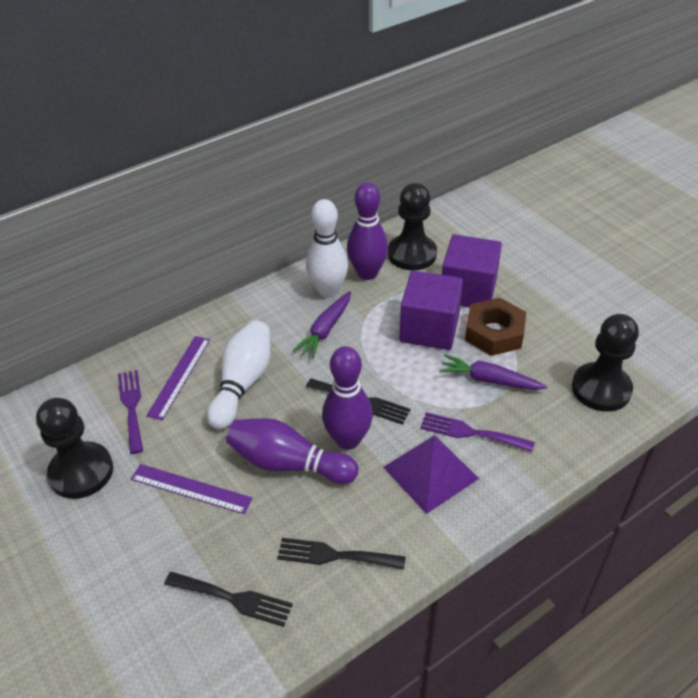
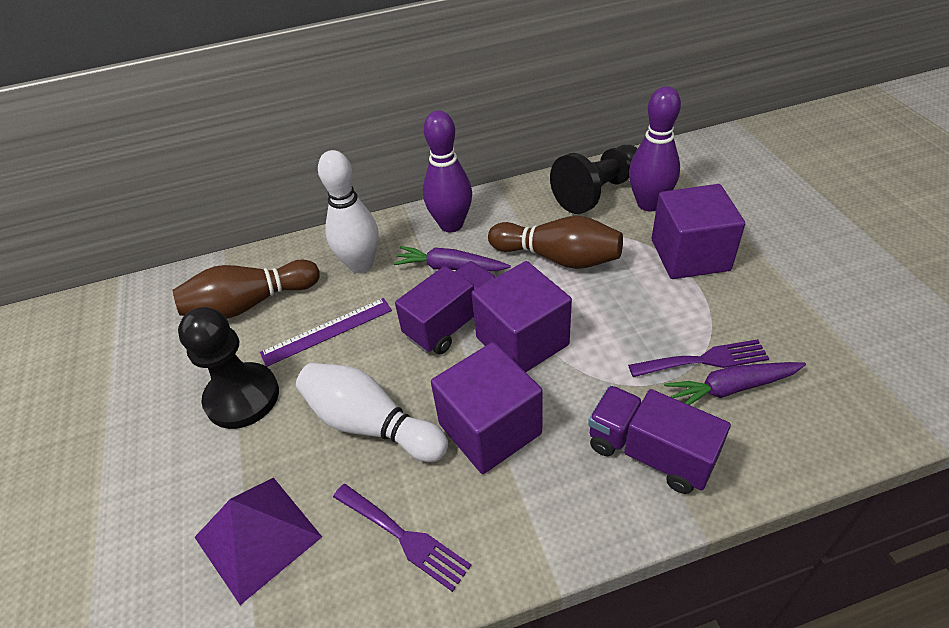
black fork: 3 -> 0
black pawn: 3 -> 2
brown bowling pin: 0 -> 2
brown nut: 1 -> 0
purple bowling pin: 3 -> 2
purple cube: 2 -> 3
purple ruler: 2 -> 1
purple truck: 0 -> 2

